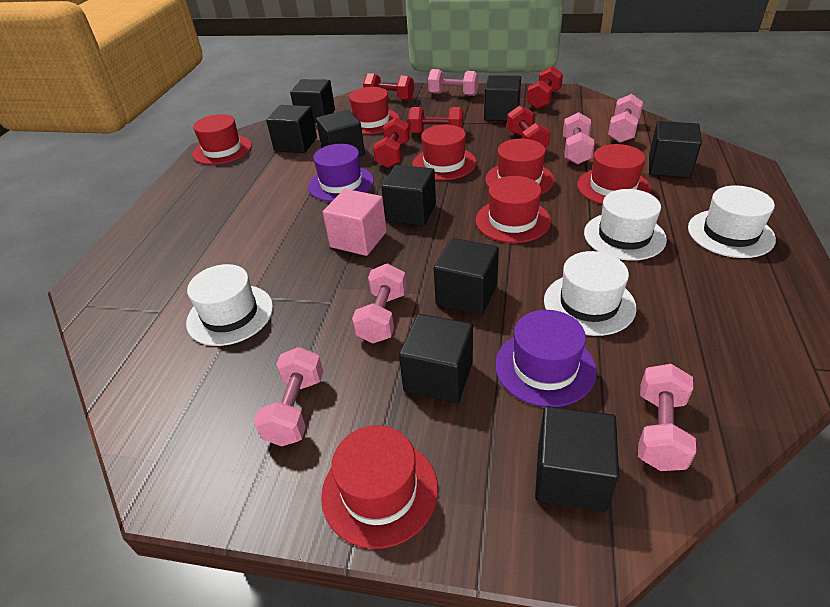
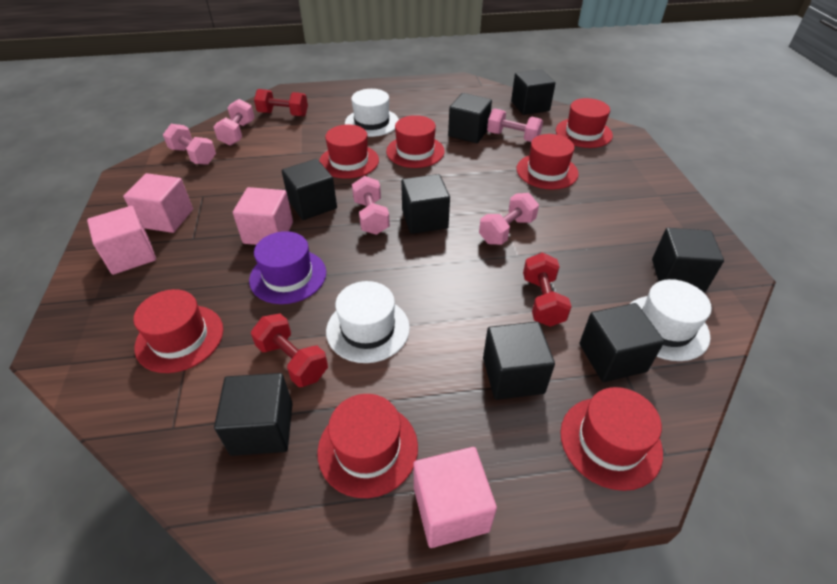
black cube: 9 -> 8
pink cube: 1 -> 4
pink dumbbell: 6 -> 5
purple hat: 2 -> 1
red dumbbell: 5 -> 3
white hat: 4 -> 3

